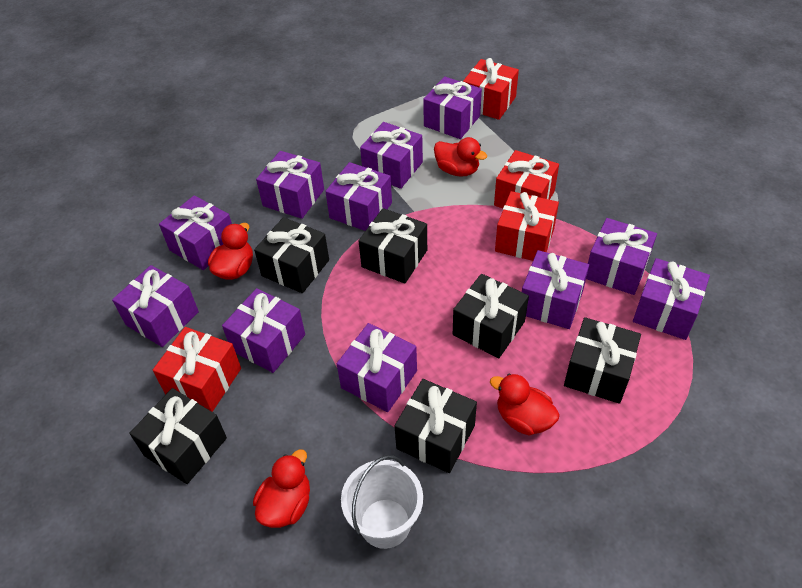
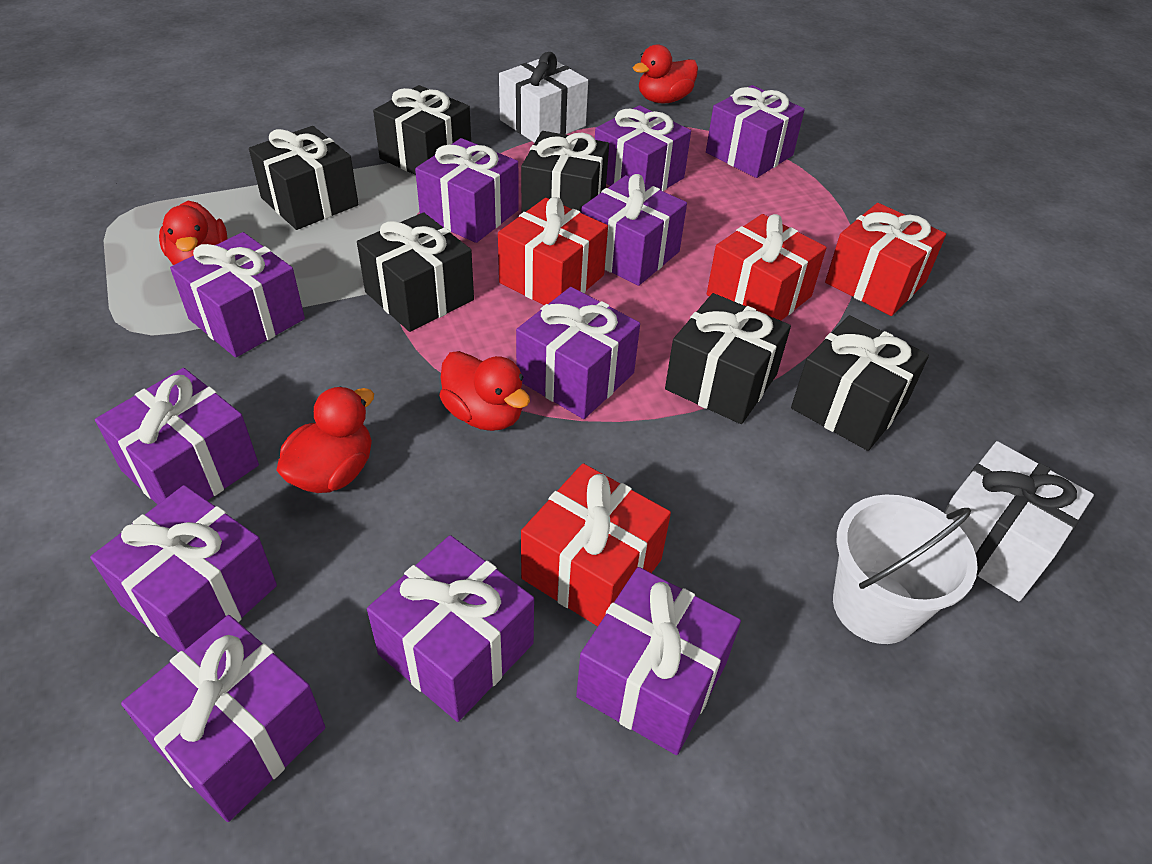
white gift: 0 -> 2

